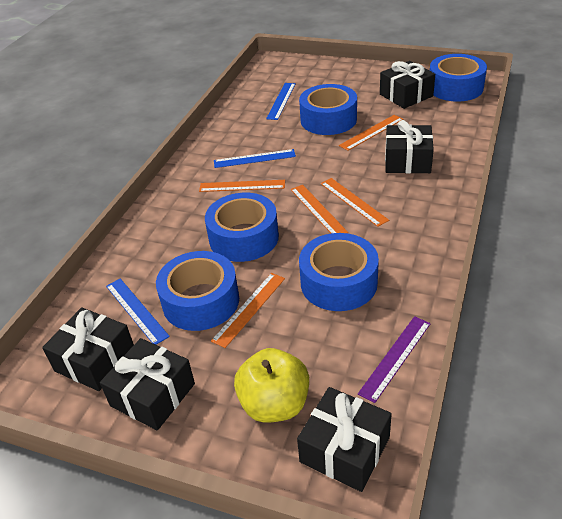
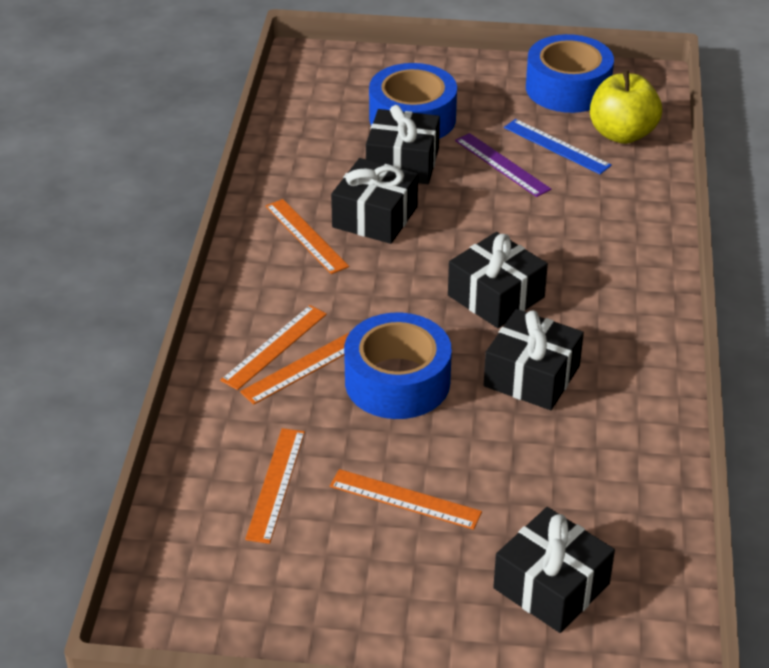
blue ruler: 3 -> 1
blue tape: 5 -> 3

